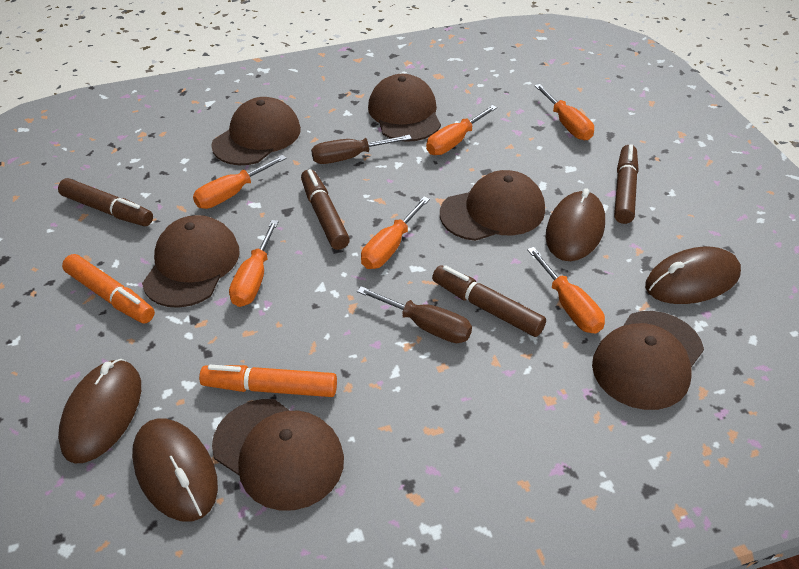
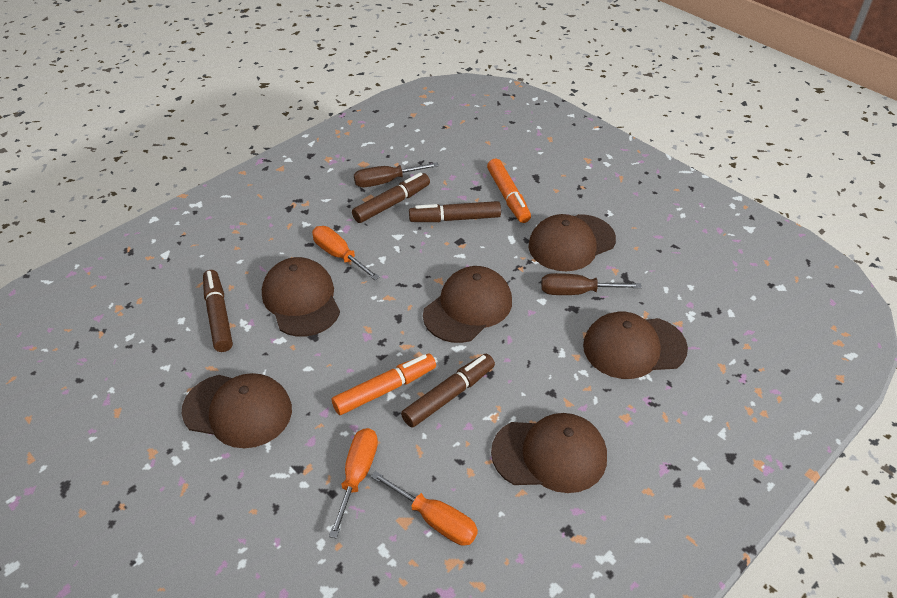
brown mouse: 4 -> 0
orange screwdriver: 6 -> 3

